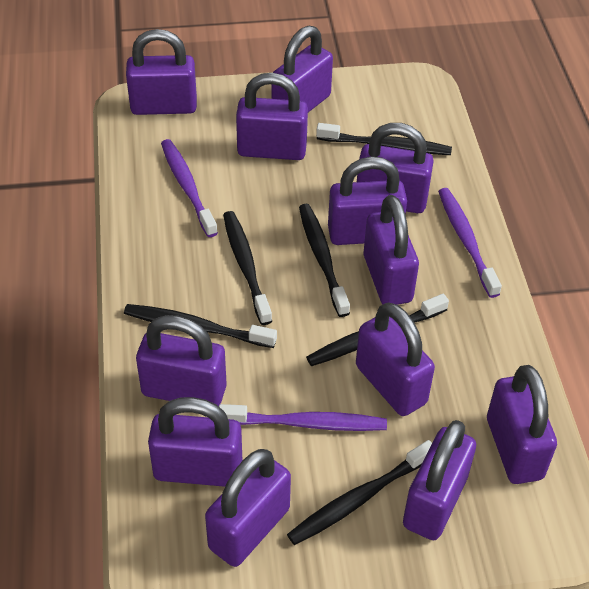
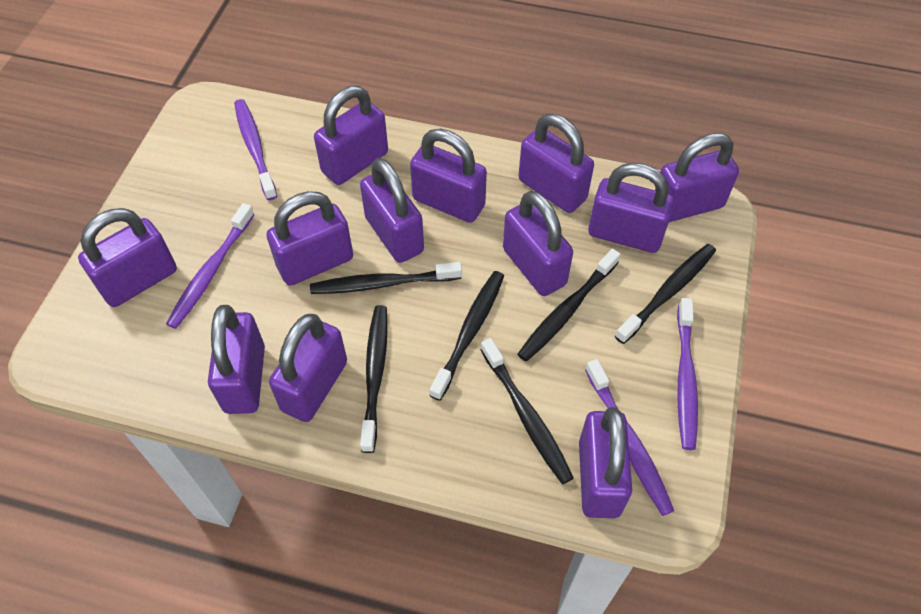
purple toothbrush: 3 -> 4

